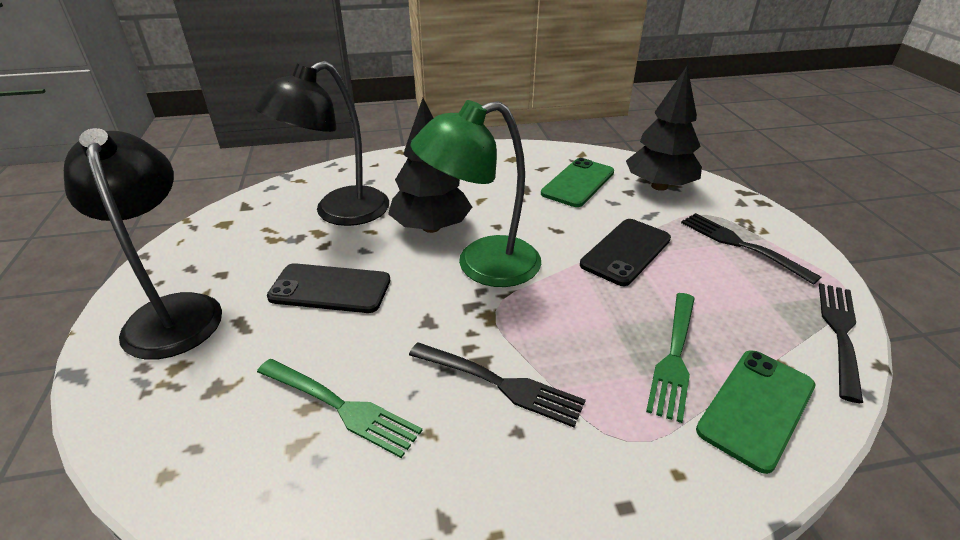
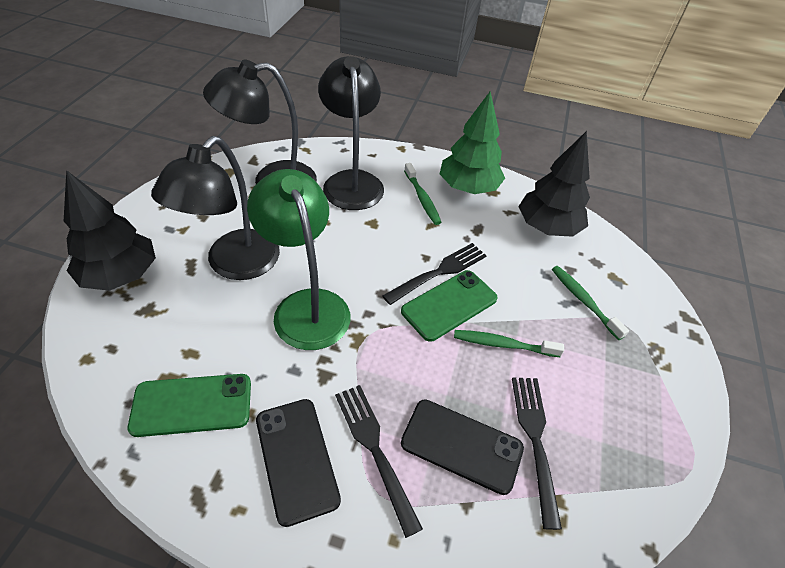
black lamp: 2 -> 3
green fork: 2 -> 0
green toothbrush: 0 -> 3
green tree: 0 -> 1

